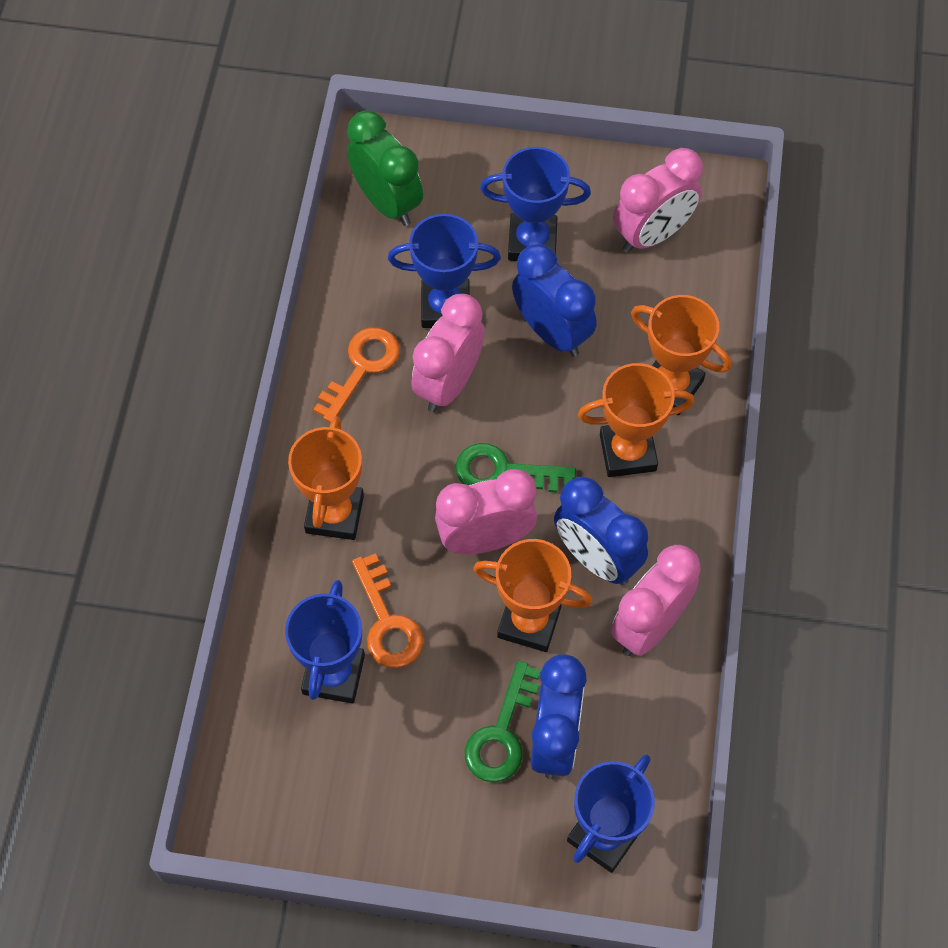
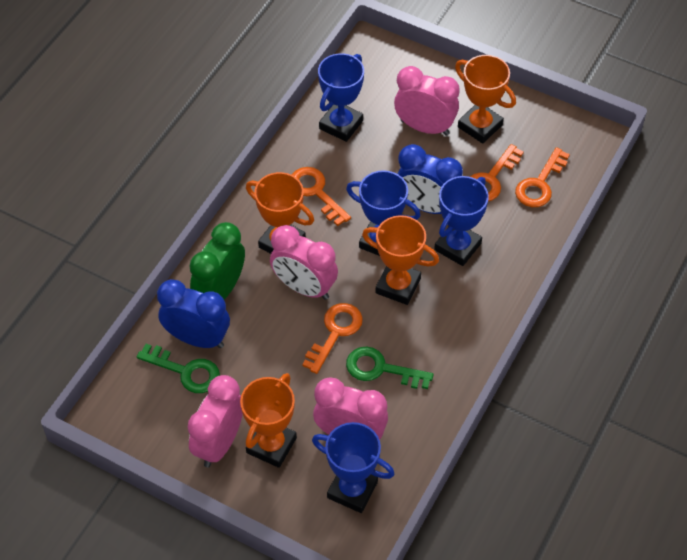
blue clock: 3 -> 2
orange key: 2 -> 4

